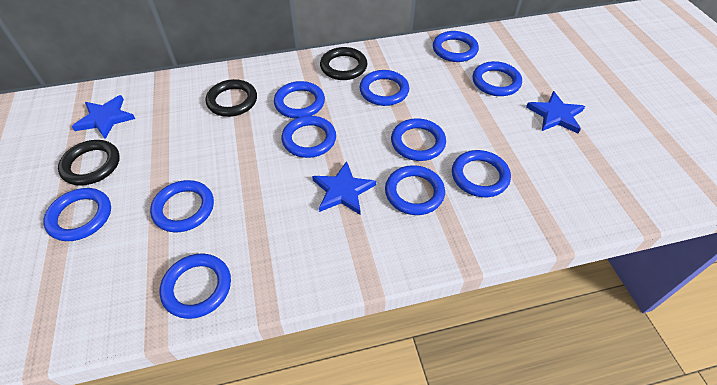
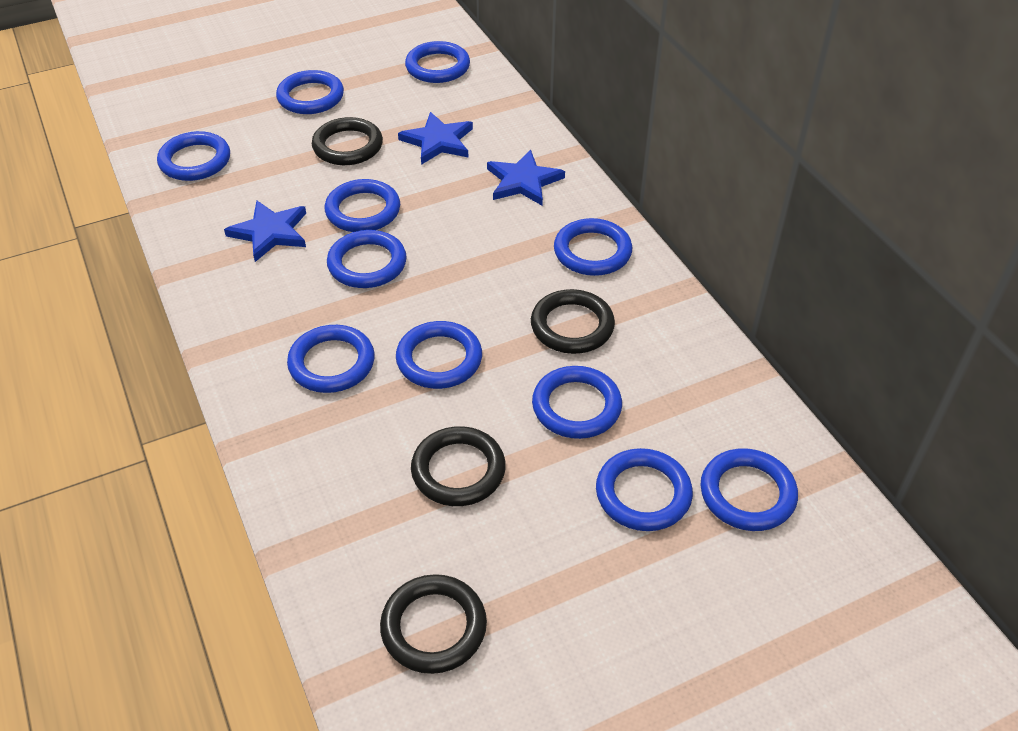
black ring: 3 -> 4

